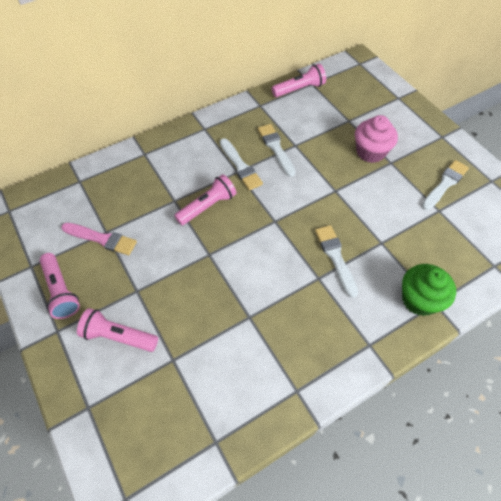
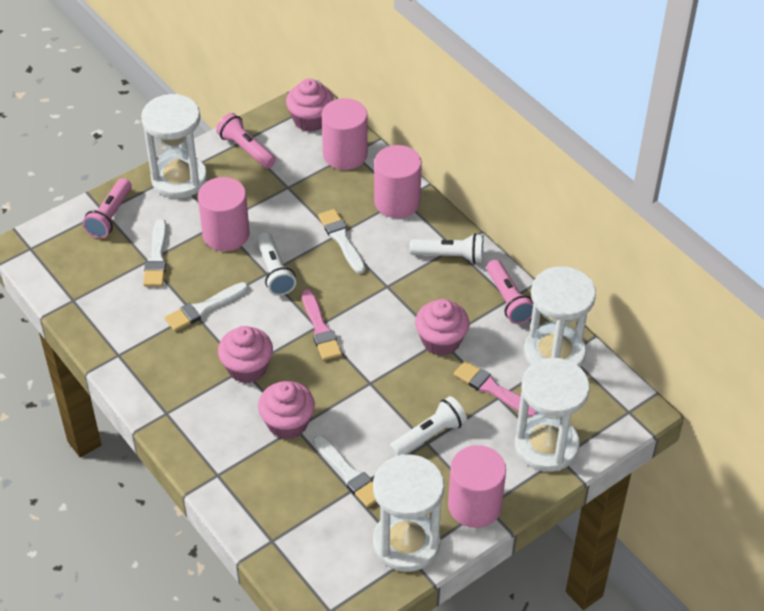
green cupcake: 1 -> 0
pink brush: 1 -> 2
pink cupcake: 1 -> 4
pink cylinder: 0 -> 4
pink flashlight: 4 -> 3
white flashlight: 0 -> 3
white hourglass: 0 -> 4

